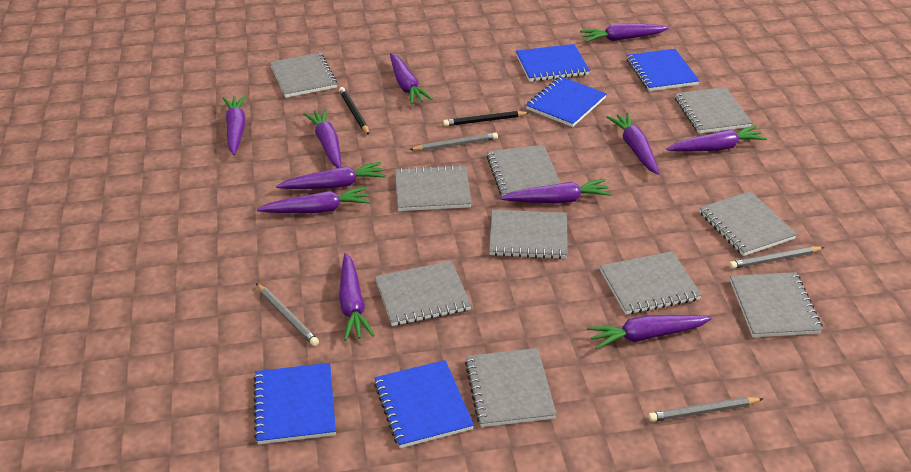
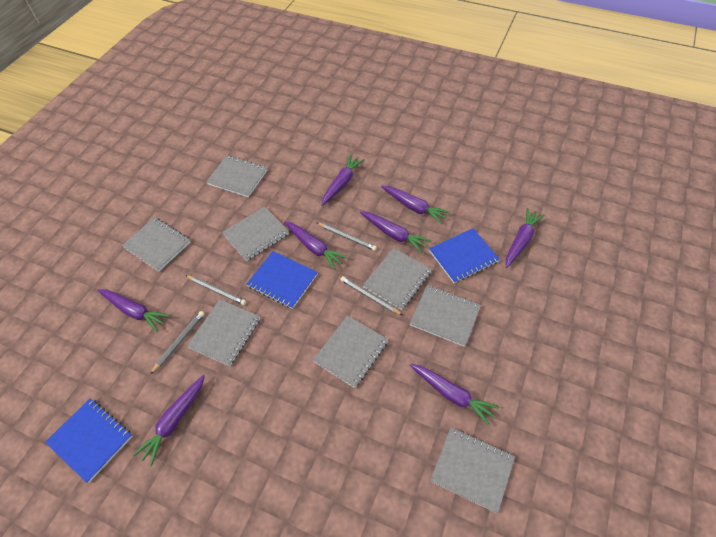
black pencil: 2 -> 0
blue notebook: 5 -> 3
grey notebook: 10 -> 8
purple carrot: 11 -> 8

